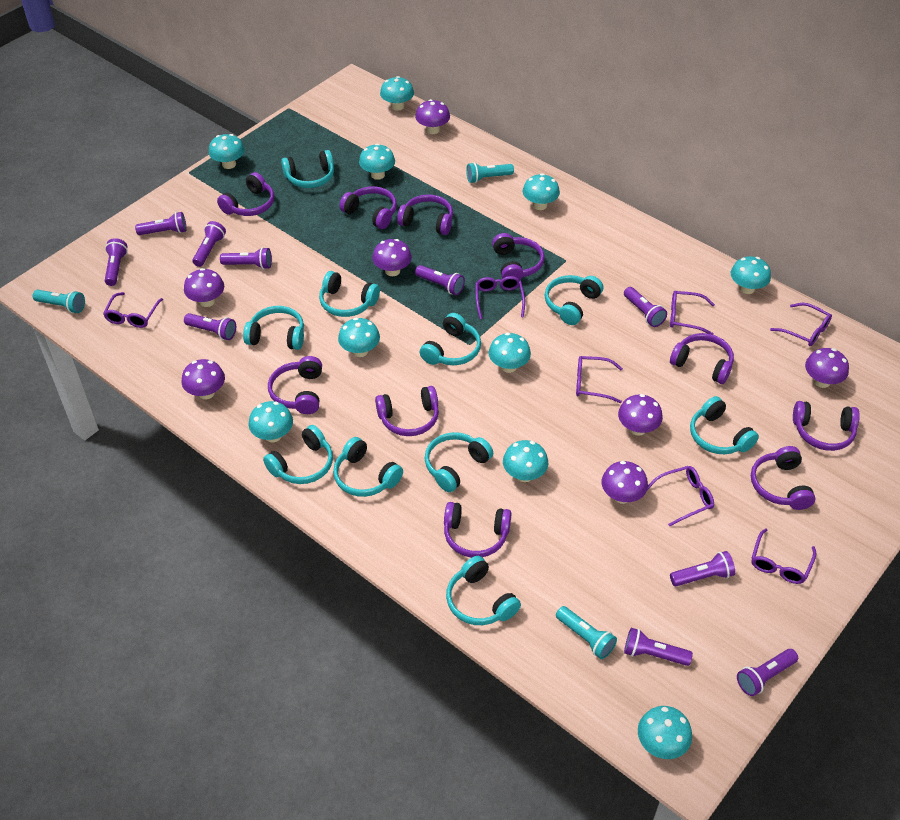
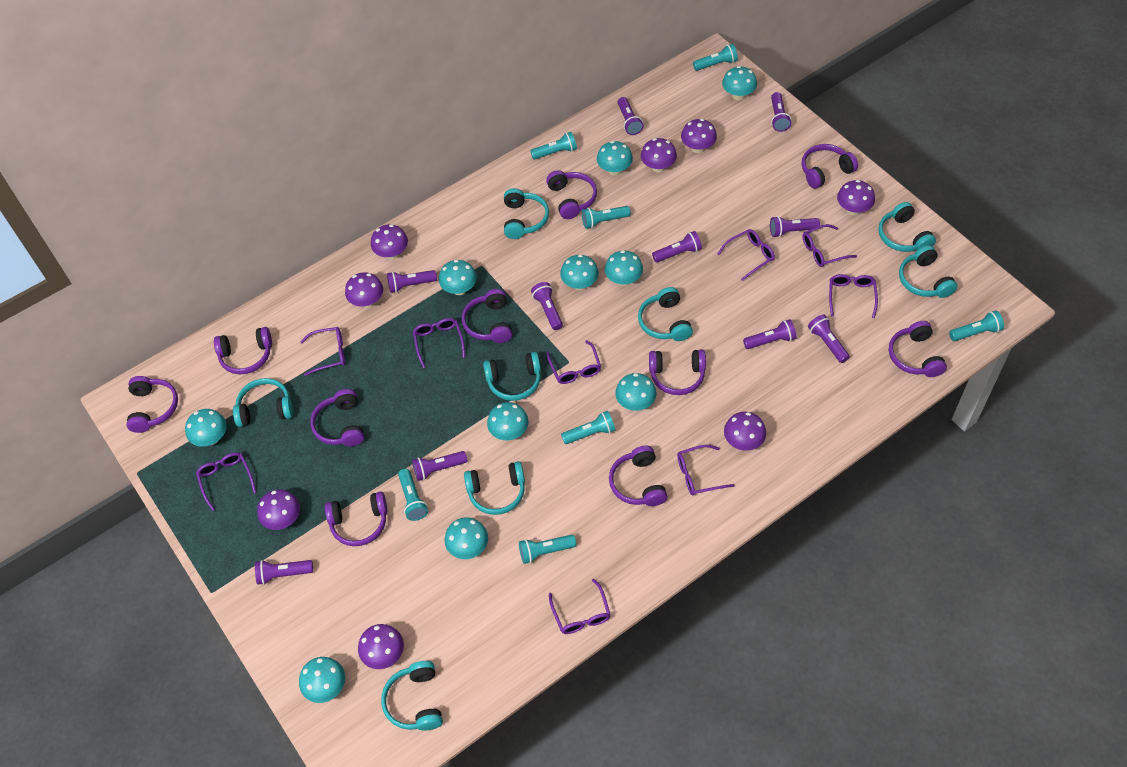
purple glasses: 7 -> 9
purple mushroom: 7 -> 8
turquoise flashlight: 3 -> 7
turquoise headphones: 10 -> 8

